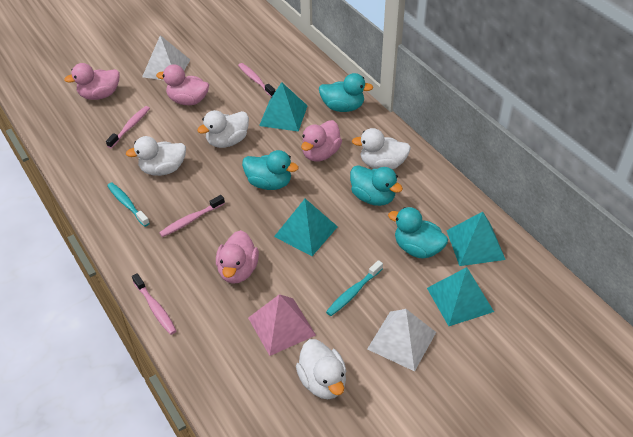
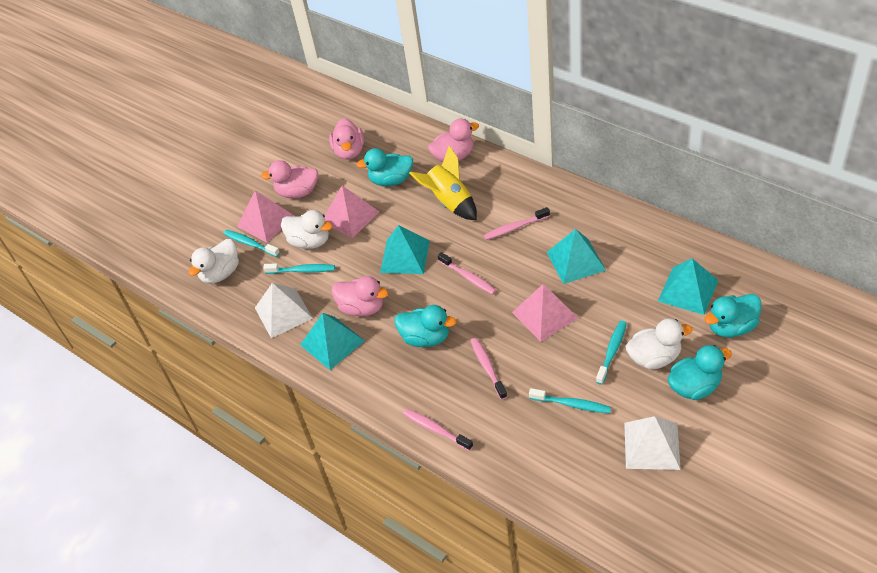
pink pyramid: 1 -> 3
turquoise toothbrush: 2 -> 4
white duck: 4 -> 3
yellow rocket: 0 -> 1

